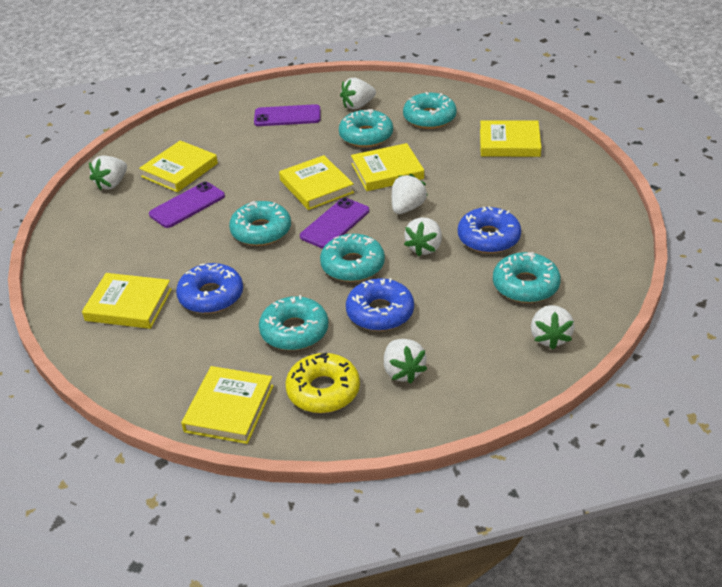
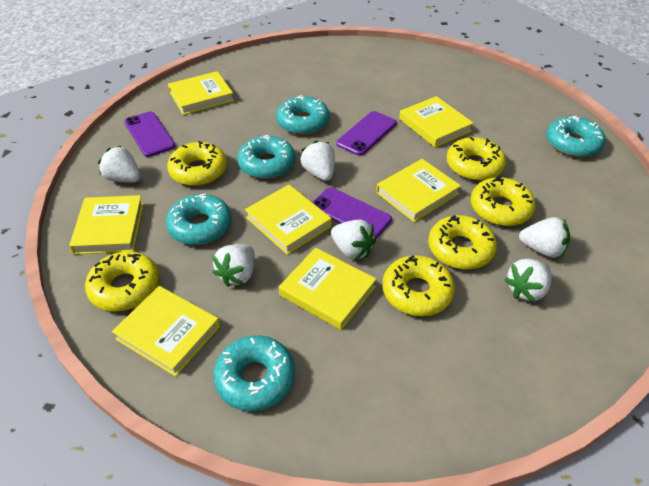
blue donut: 3 -> 0
turquoise donut: 6 -> 5
yellow book: 6 -> 7
yellow donut: 1 -> 6

